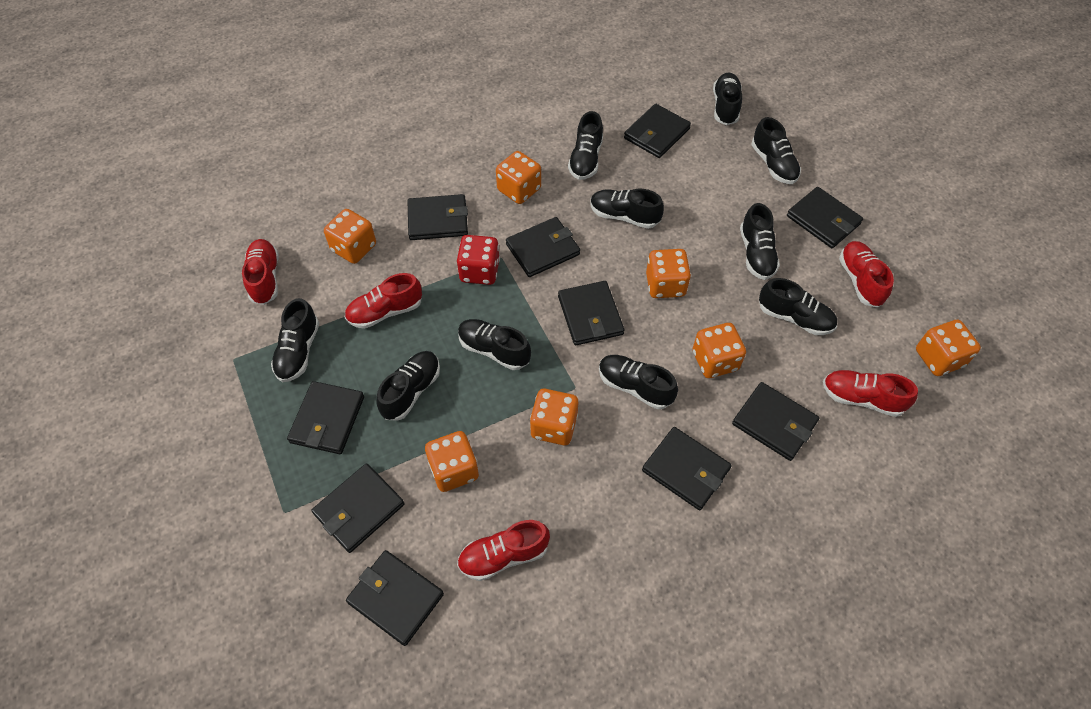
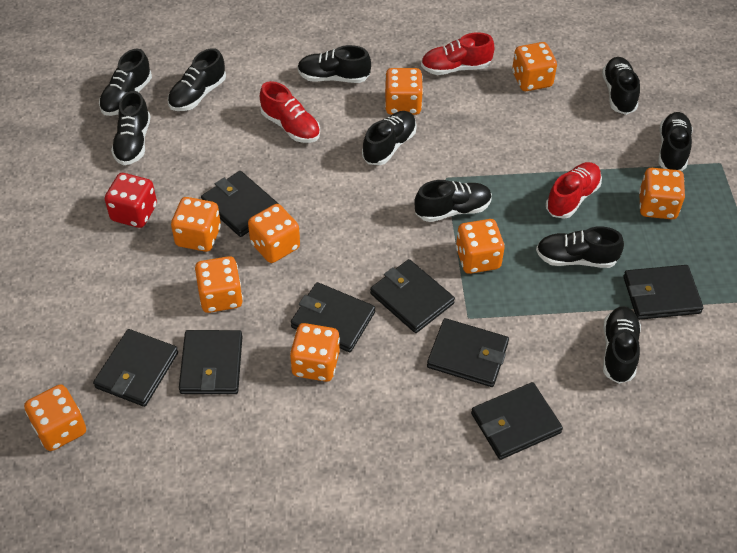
black wallet: 10 -> 8
orange dice: 7 -> 9
red shoe: 5 -> 3

